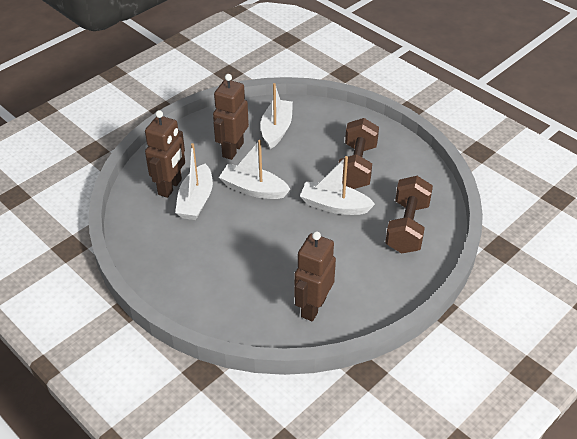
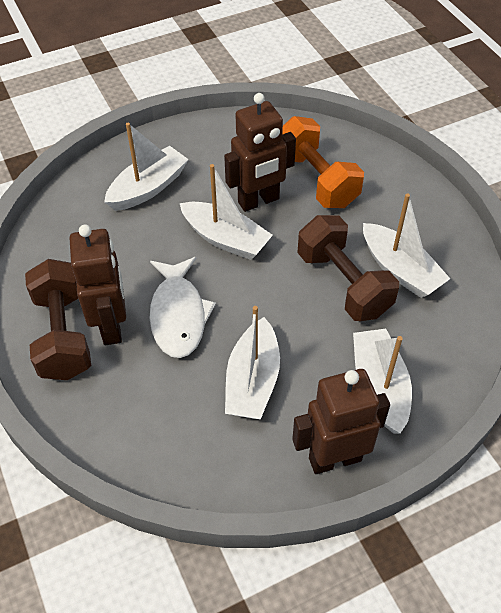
orange dumbbell: 0 -> 1
white boat: 4 -> 5
white fish: 0 -> 1

